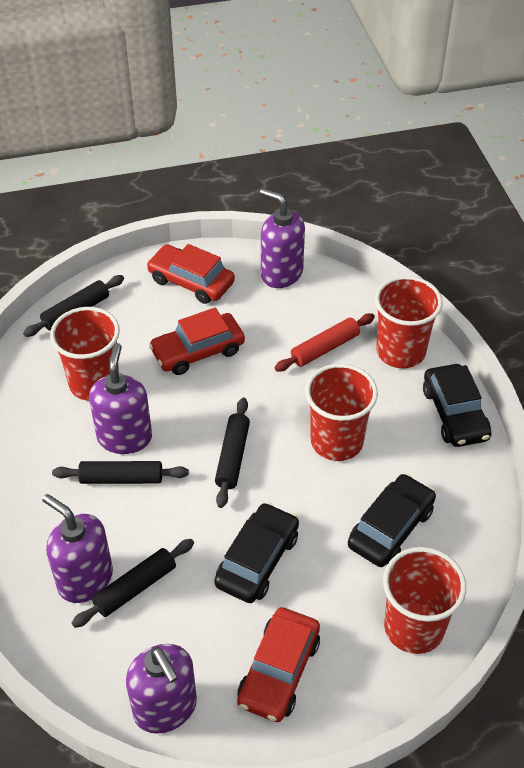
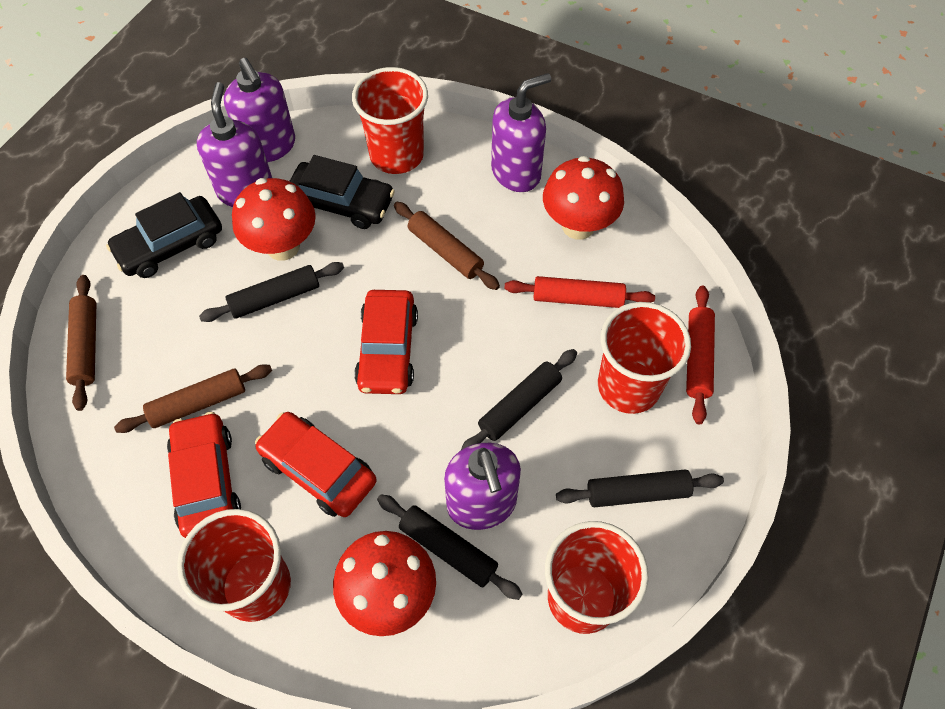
black car: 3 -> 2
brown rolling pin: 0 -> 3
red mushroom: 0 -> 3
red rolling pin: 1 -> 2

